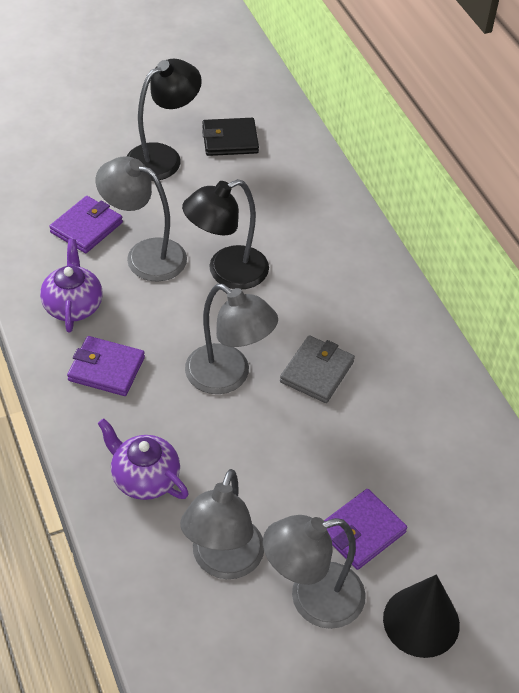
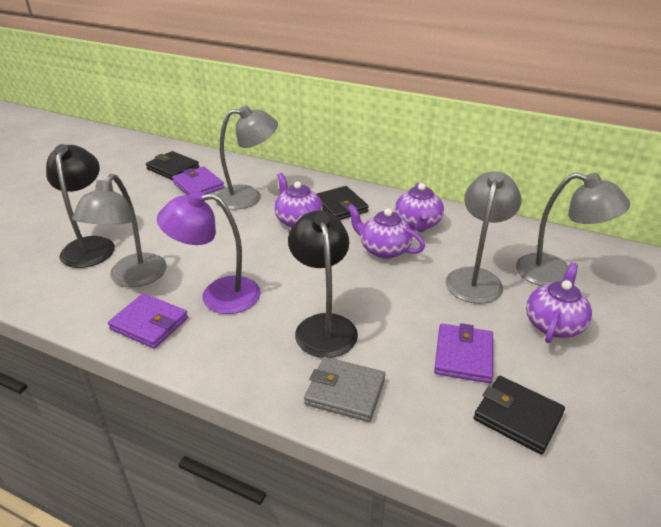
black cone: 1 -> 0
black wallet: 1 -> 3
purple lamp: 0 -> 1
purple teapot: 2 -> 4

